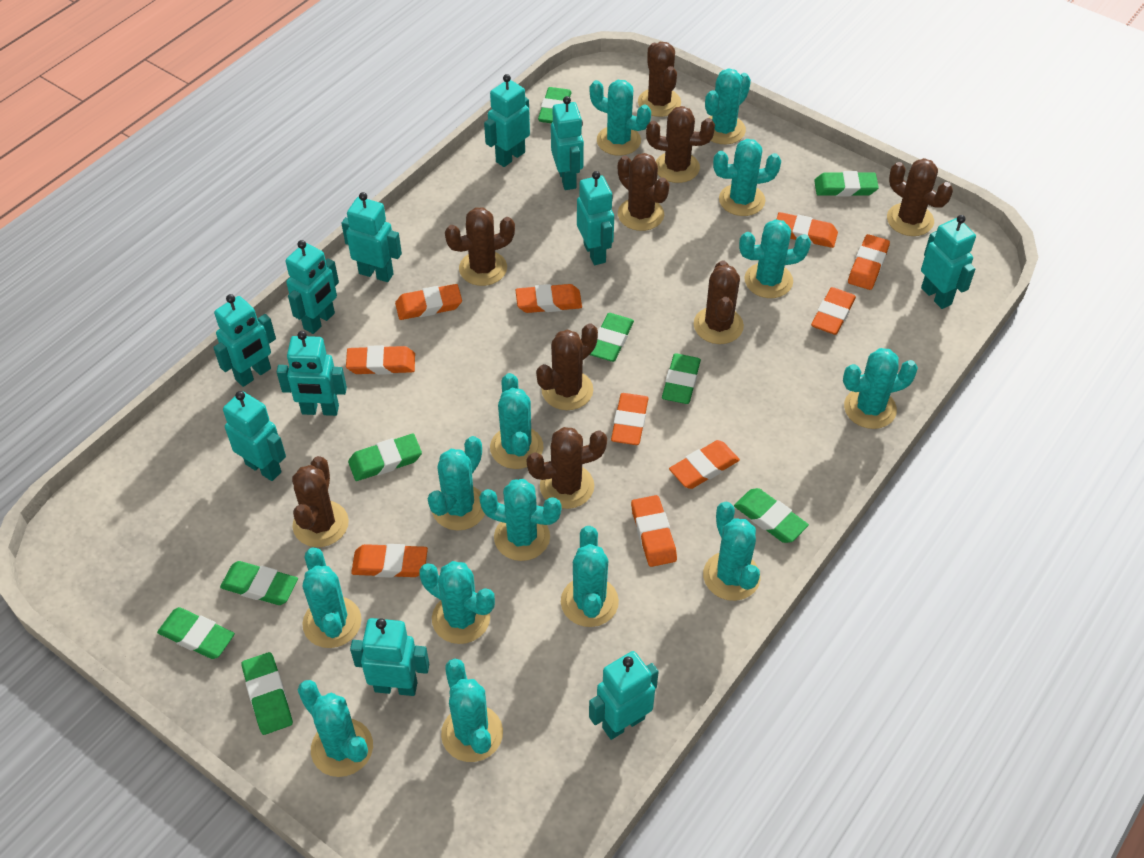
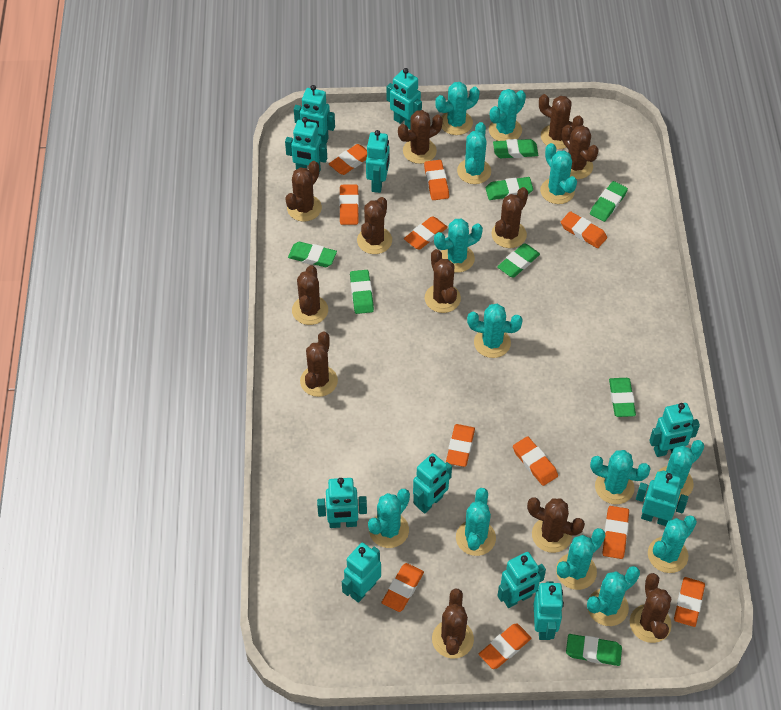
brown cactus: 9 -> 12
green eraser: 9 -> 8
orange eraser: 10 -> 11
turquoise cactus: 14 -> 13

